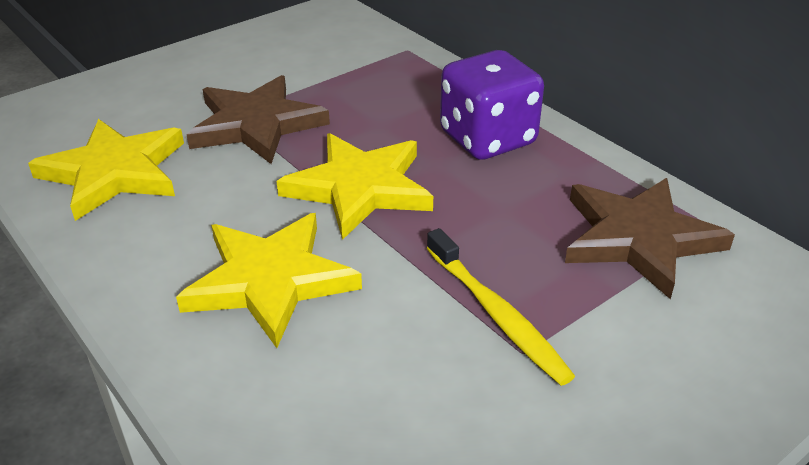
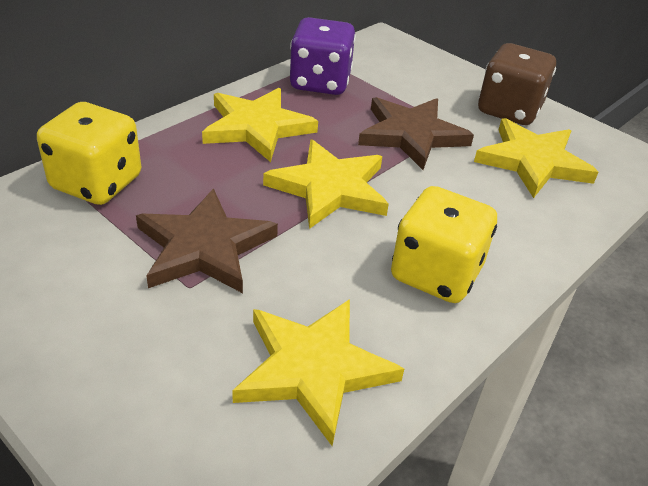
brown dice: 0 -> 1
yellow dice: 0 -> 2
yellow star: 3 -> 4
yellow toothbrush: 1 -> 0

